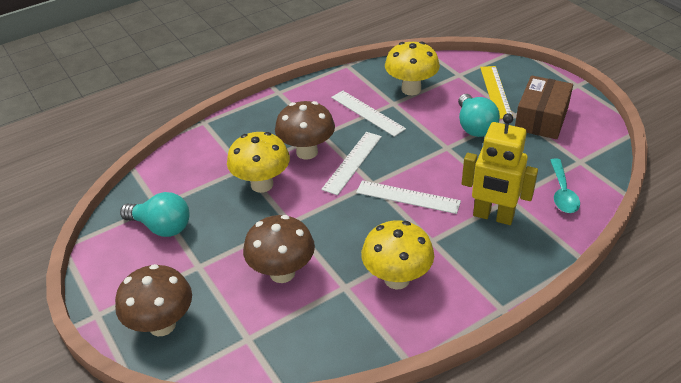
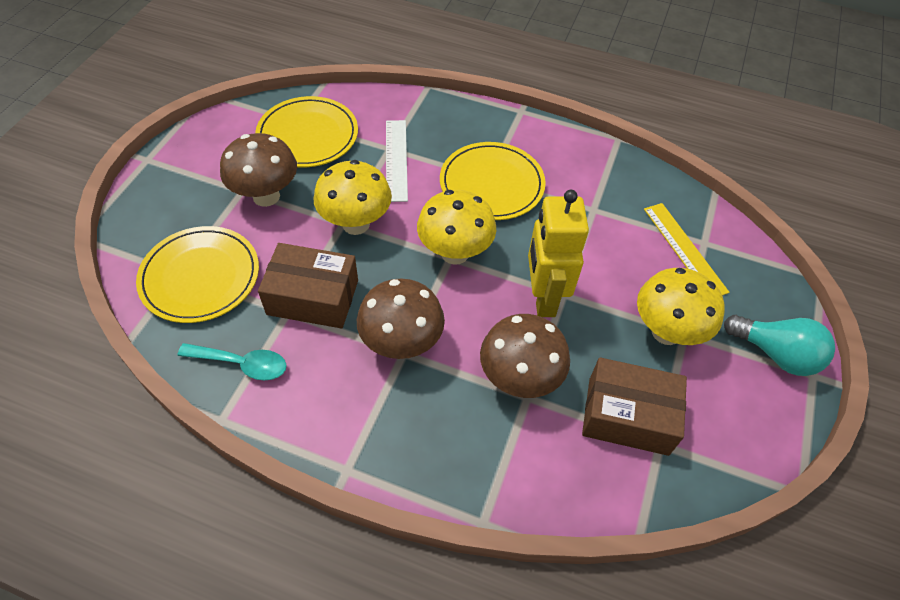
brown box: 1 -> 2
turquoise light bulb: 2 -> 1
white ruler: 3 -> 1
yellow plate: 0 -> 3

